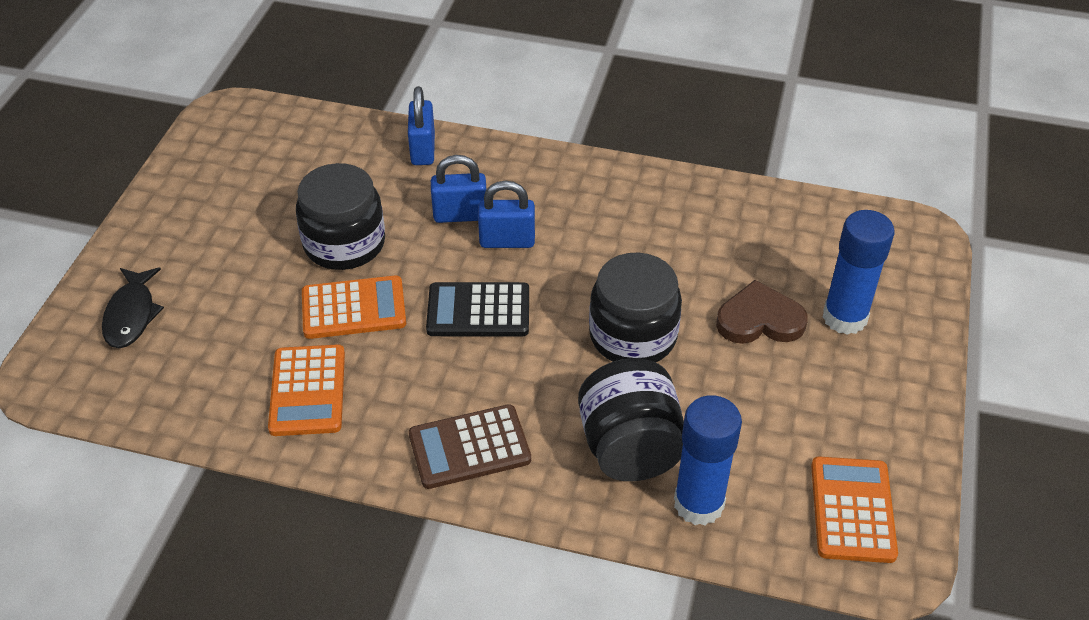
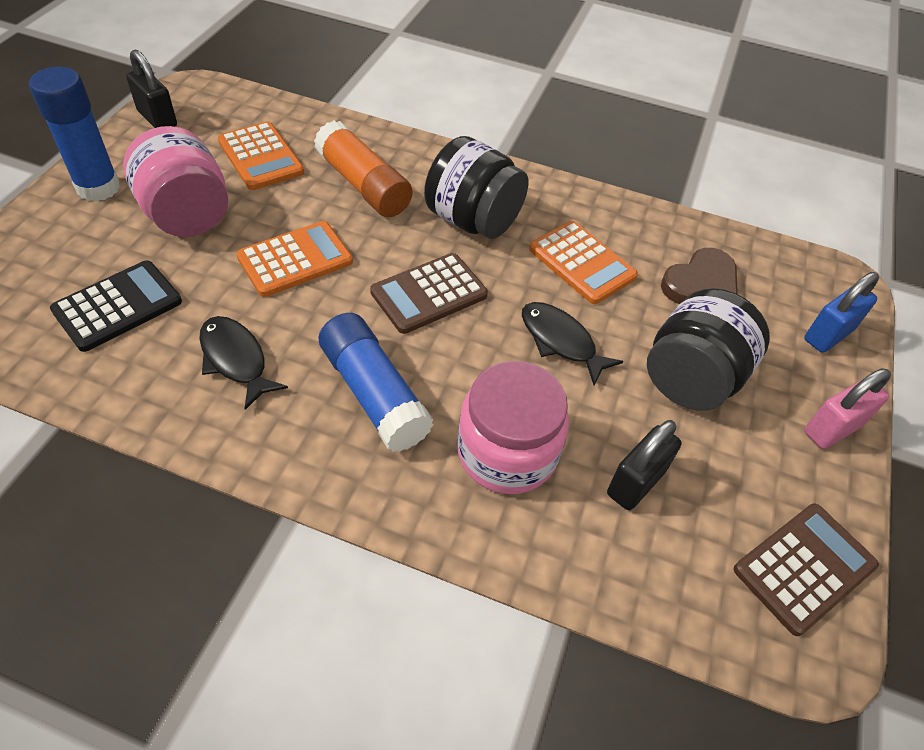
black fish: 1 -> 2
black jar: 3 -> 2
black padlock: 0 -> 2
blue padlock: 3 -> 1
brown calculator: 1 -> 2
orange glue stick: 0 -> 1
pink jar: 0 -> 2
pink padlock: 0 -> 1

